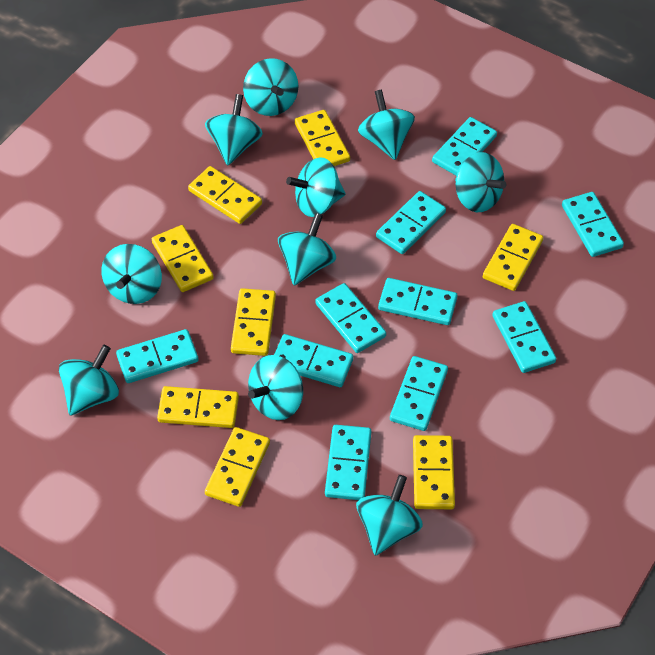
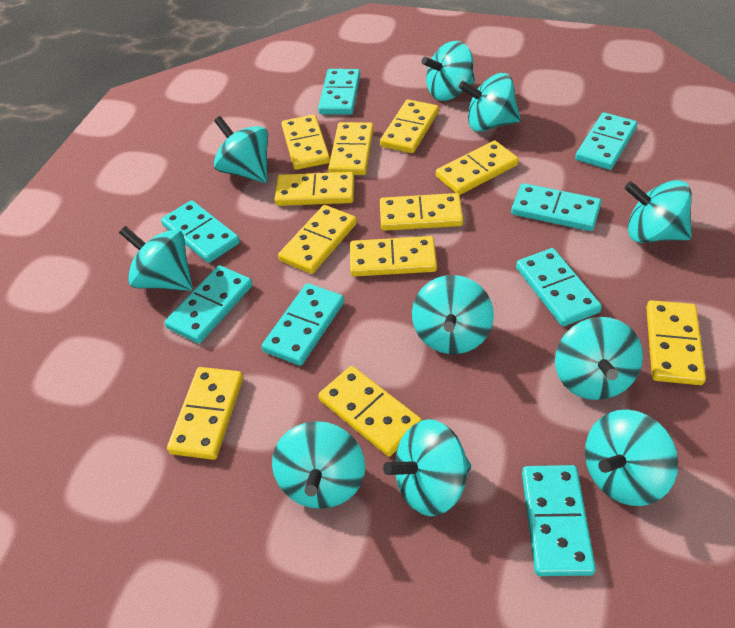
turquoise domino: 10 -> 8
yellow domino: 8 -> 11

